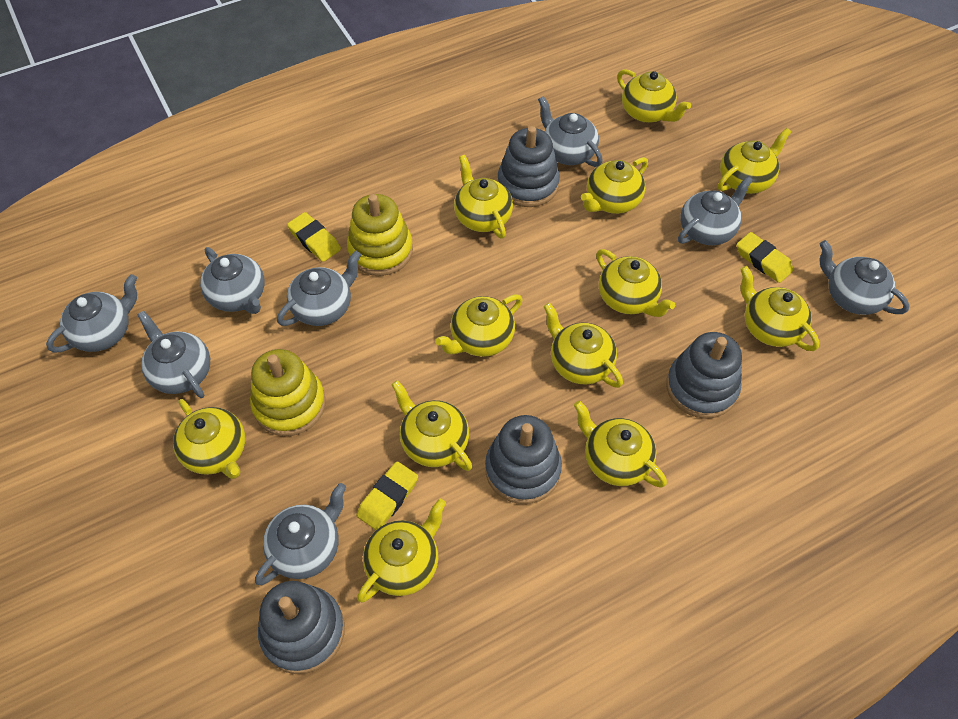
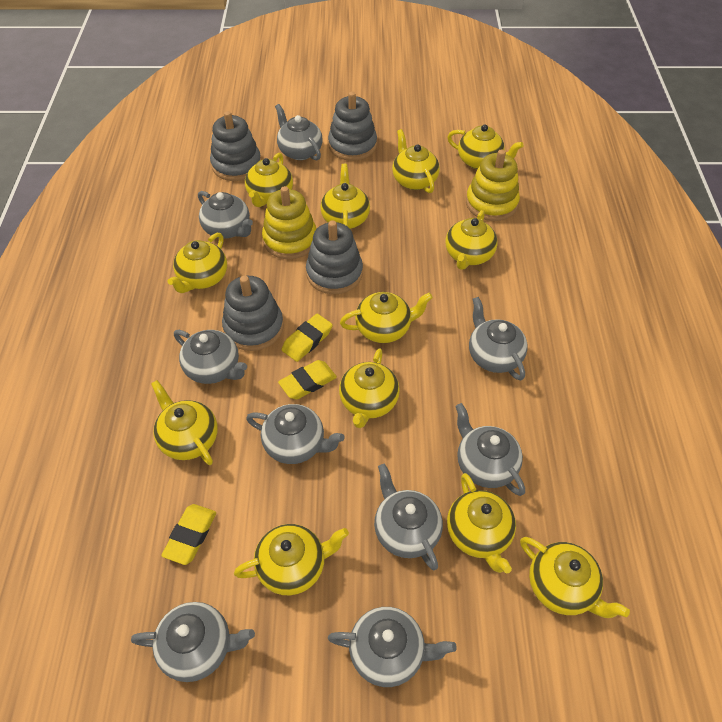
grey teapot: 8 -> 9

